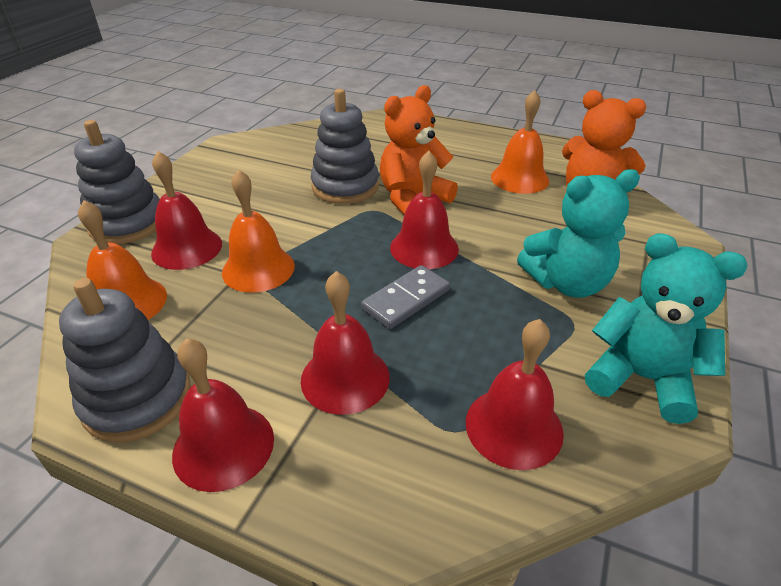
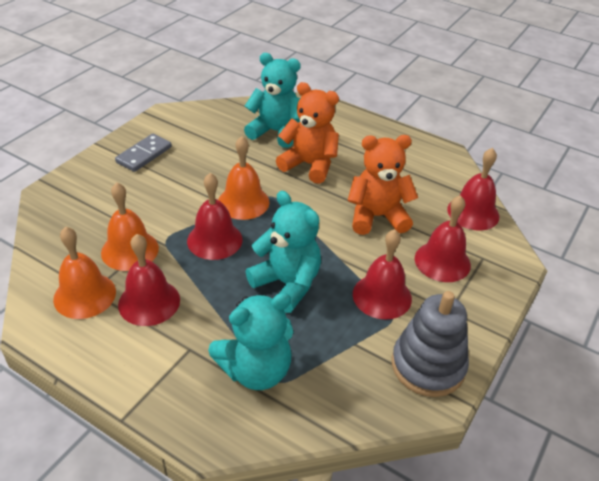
grey stacking toy: 3 -> 1
turquoise teddy bear: 2 -> 3

